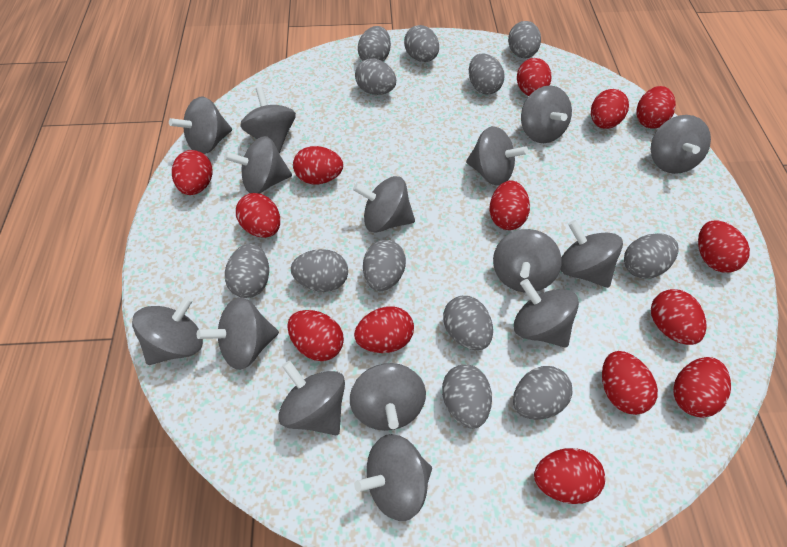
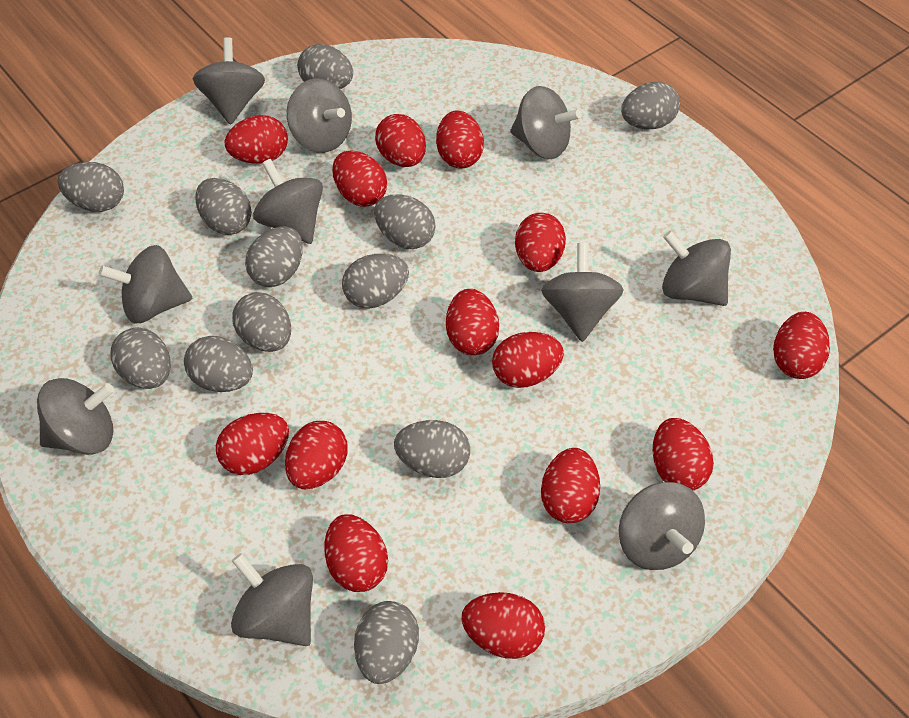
grey spinning top: 15 -> 10

